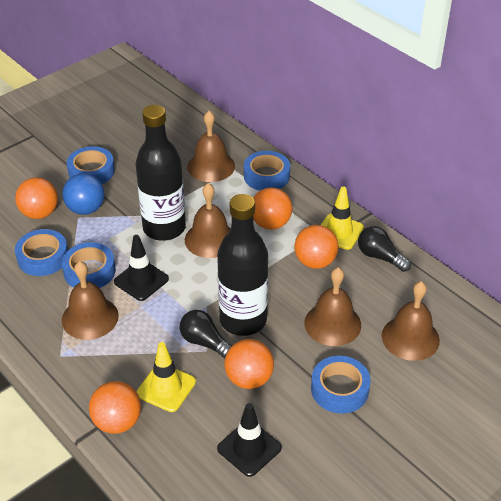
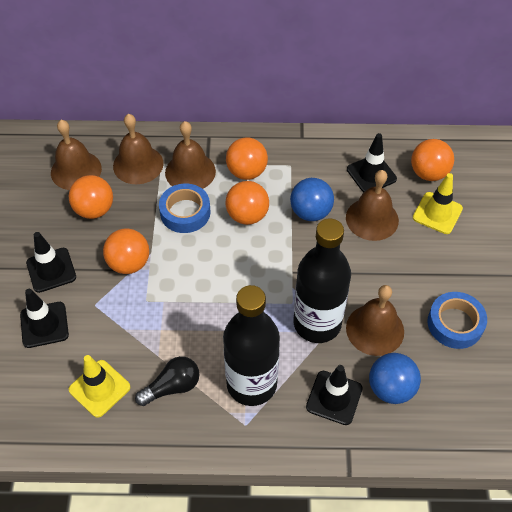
black light bulb: 2 -> 1
black traffic cone: 2 -> 4
blue ball: 1 -> 2
blue tape: 5 -> 2

